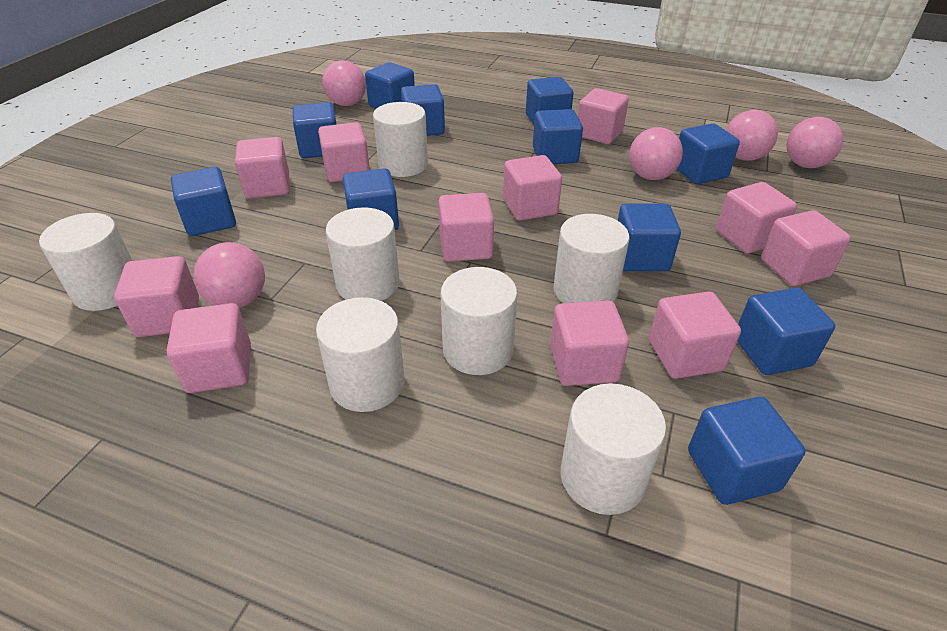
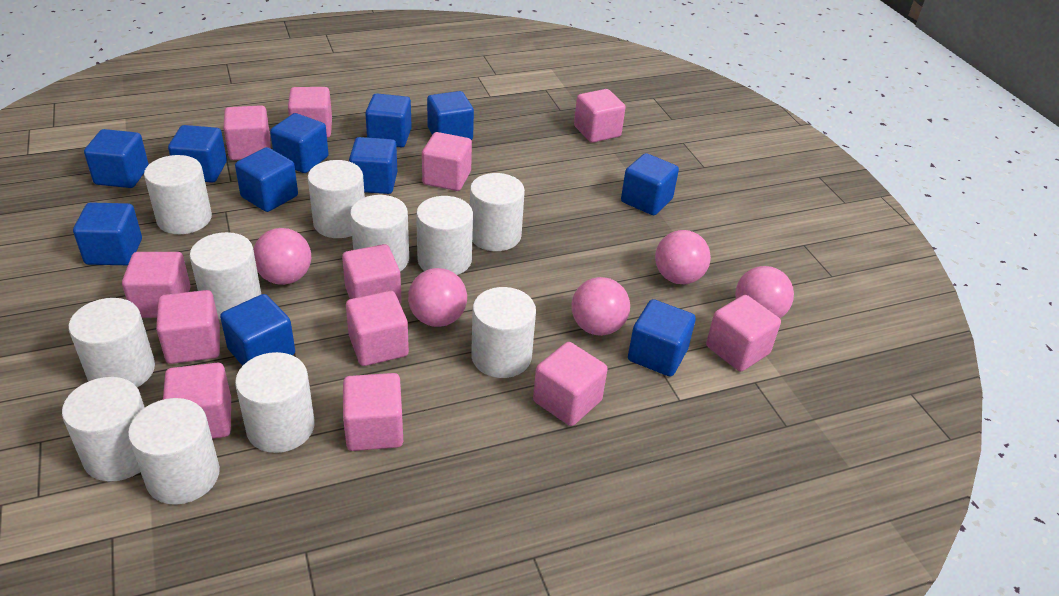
pink cube: 11 -> 12
white cylinder: 7 -> 11

